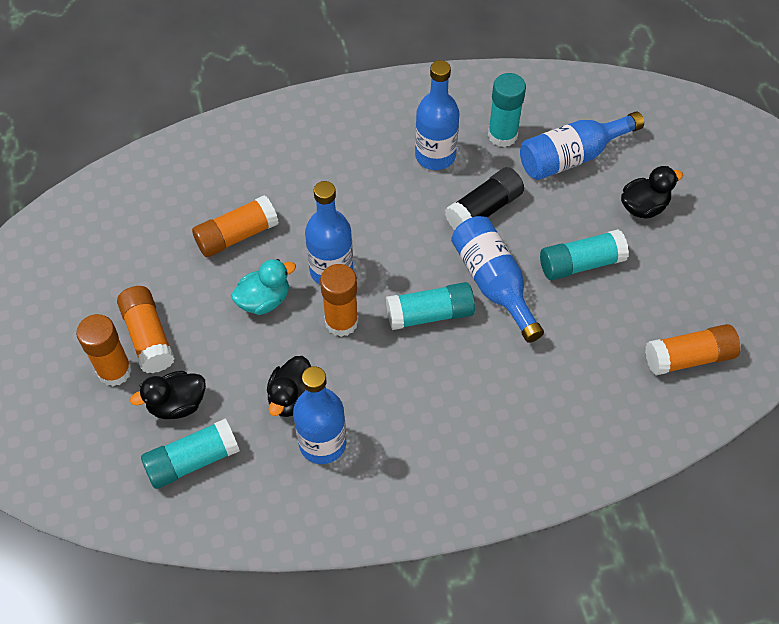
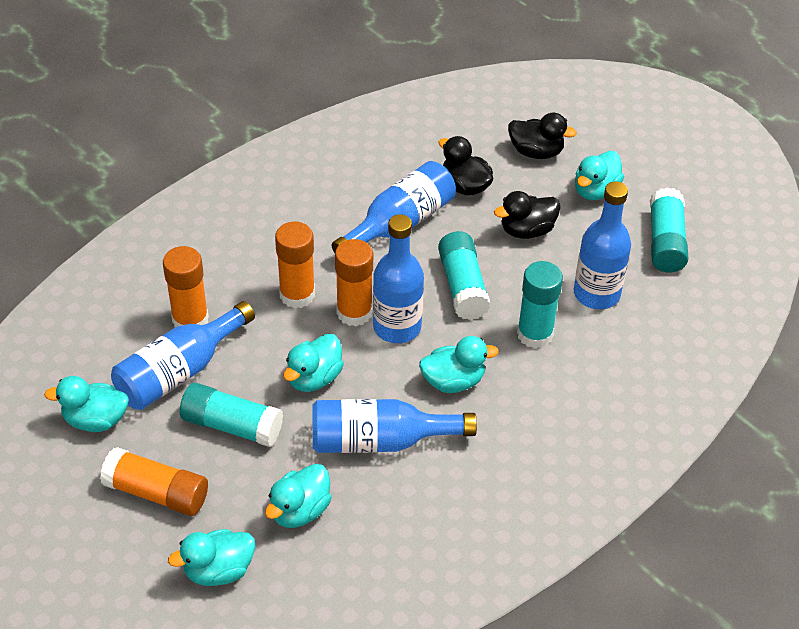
black glue stick: 1 -> 0
orange glue stick: 5 -> 4
turquoise duck: 1 -> 6

